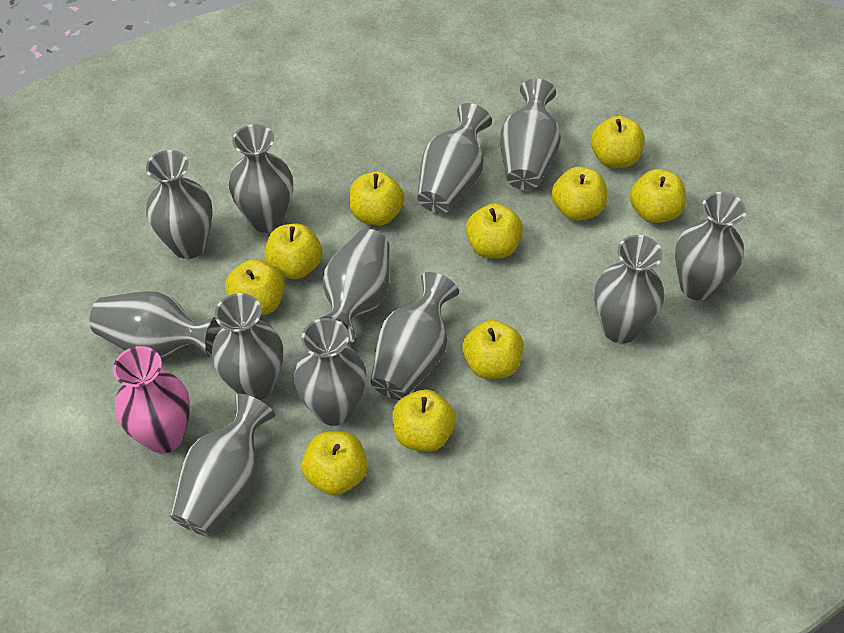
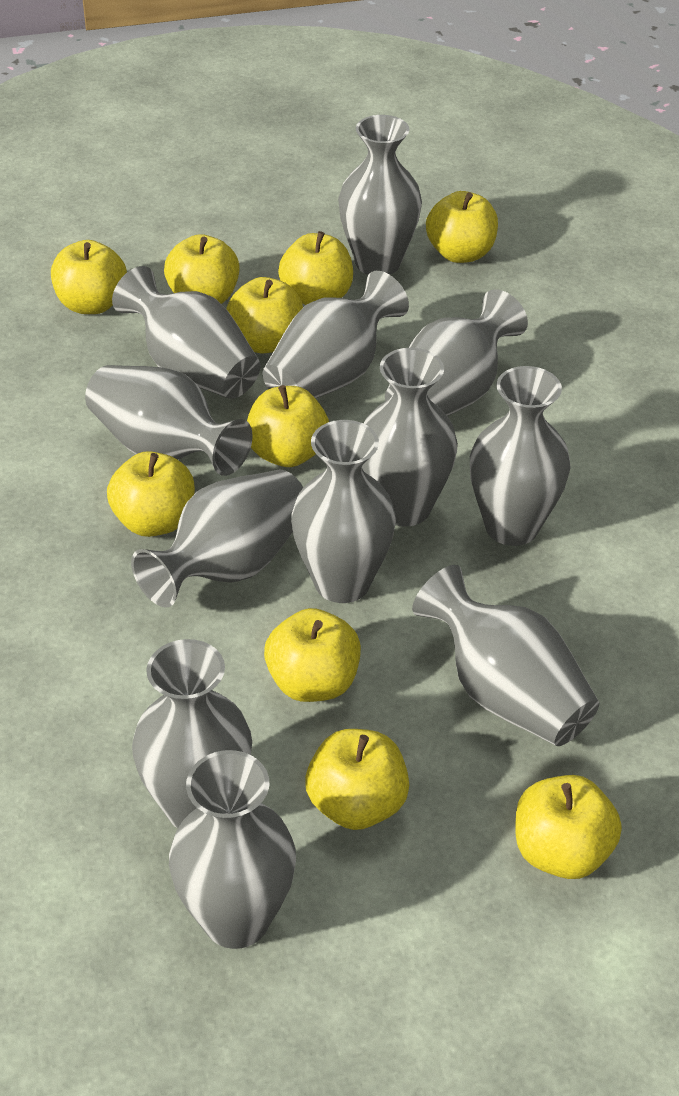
pink vase: 1 -> 0

